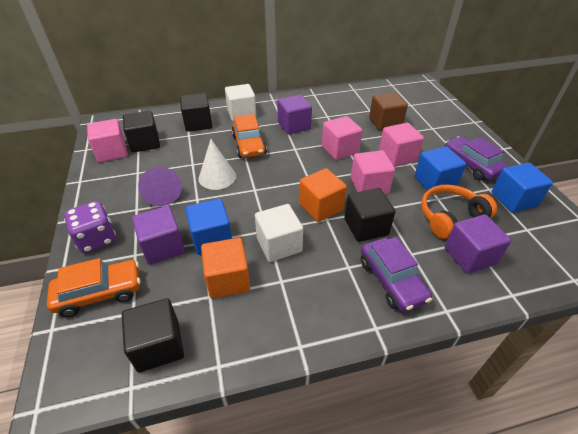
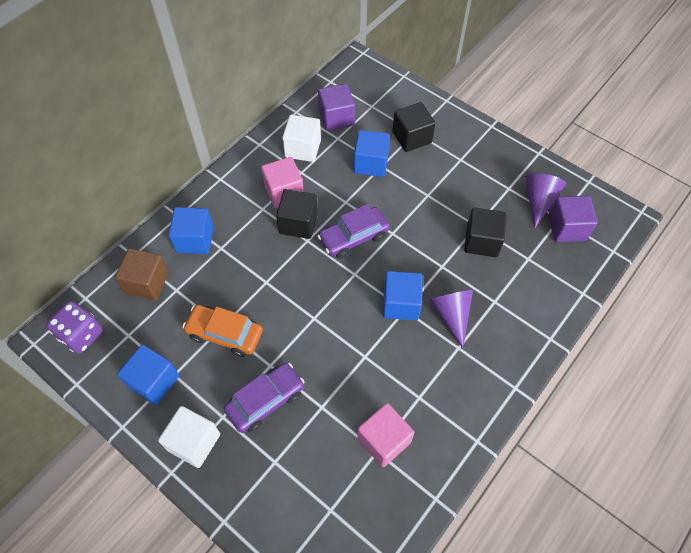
black cube: 4 -> 3
blue cube: 3 -> 4
orange car: 2 -> 1
orange cube: 2 -> 0
orange headphones: 1 -> 0
pink cube: 4 -> 2
purple cone: 1 -> 2
purple cube: 3 -> 2
white cone: 1 -> 0

